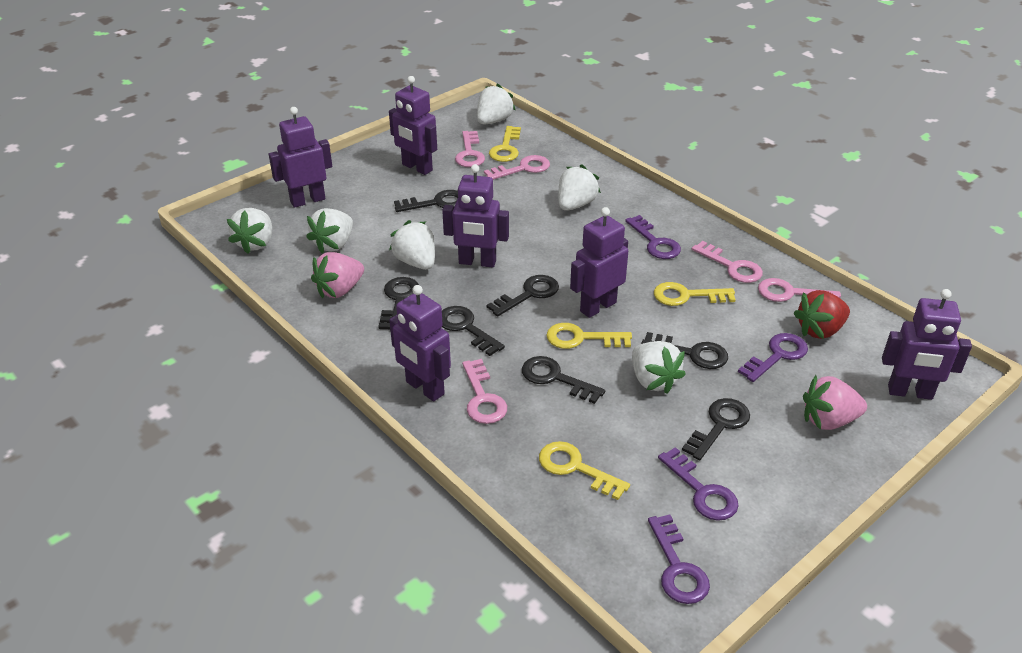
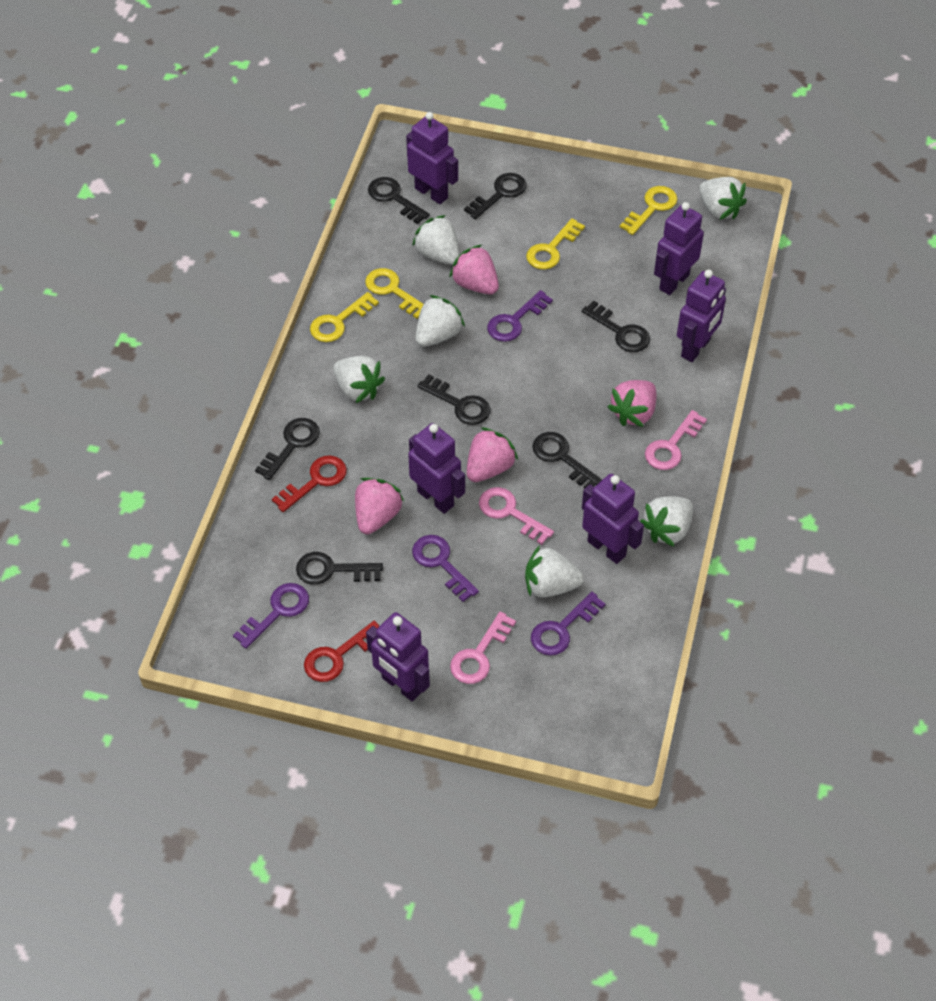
pink key: 5 -> 3
pink strawberry: 2 -> 4
red key: 0 -> 2
red strawberry: 1 -> 0

